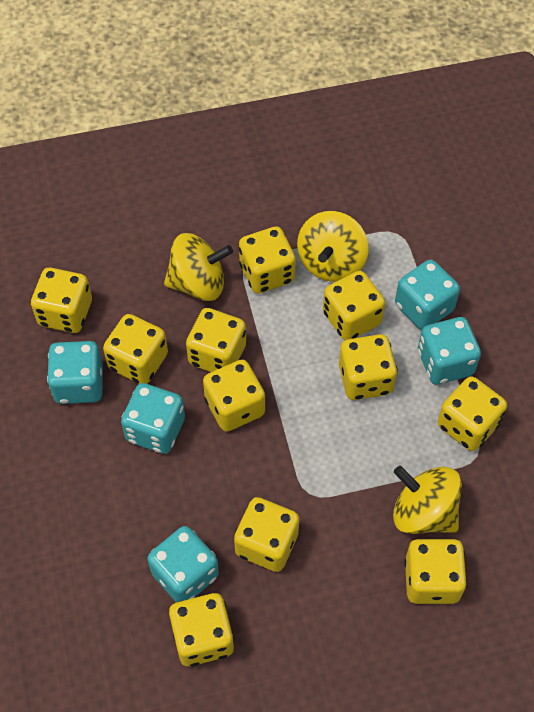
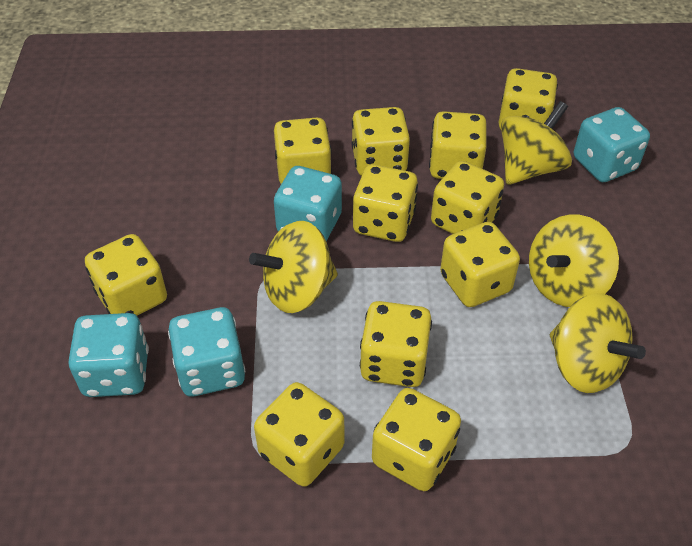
turquoise dice: 5 -> 4
yellow spinning top: 3 -> 4

